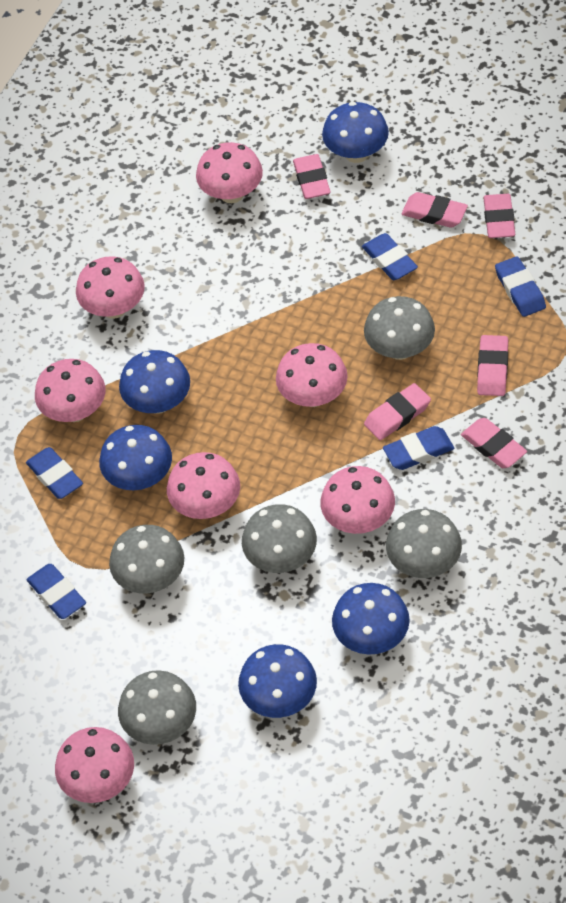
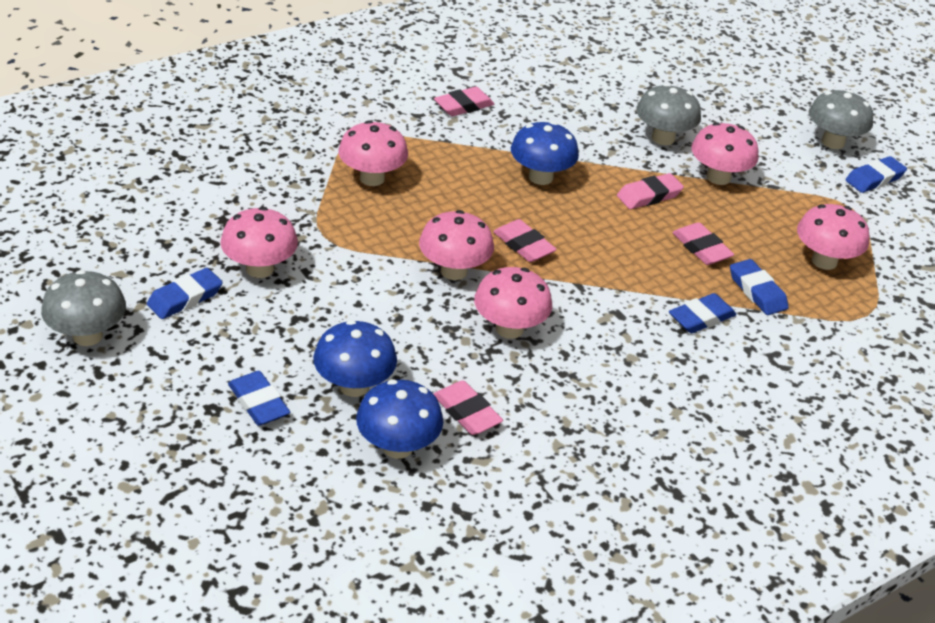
blue mushroom: 5 -> 3
grey mushroom: 5 -> 3
pink eraser: 6 -> 5
pink mushroom: 7 -> 6

